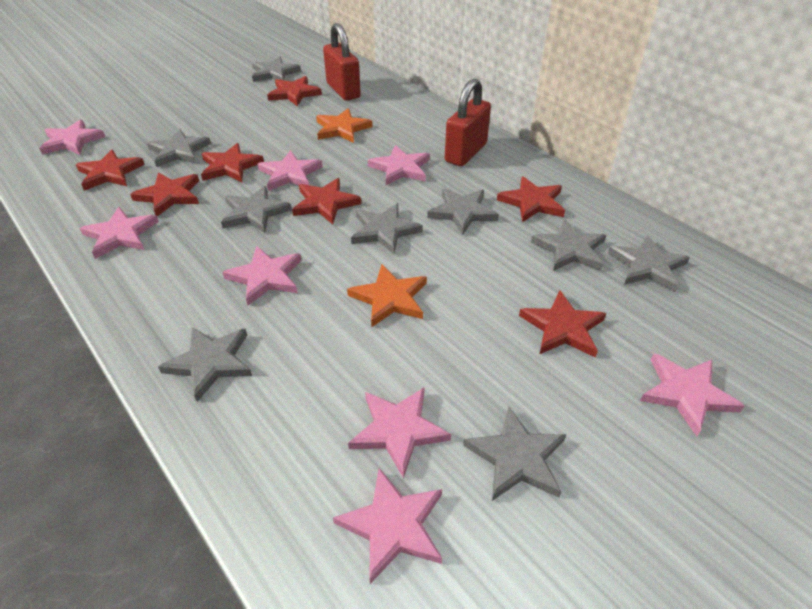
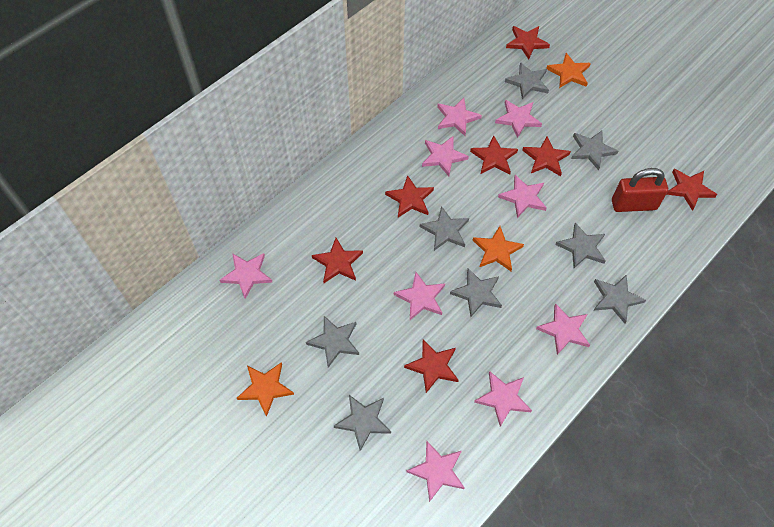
grey star: 9 -> 8
orange star: 2 -> 3
pink star: 8 -> 9
red padlock: 2 -> 1

